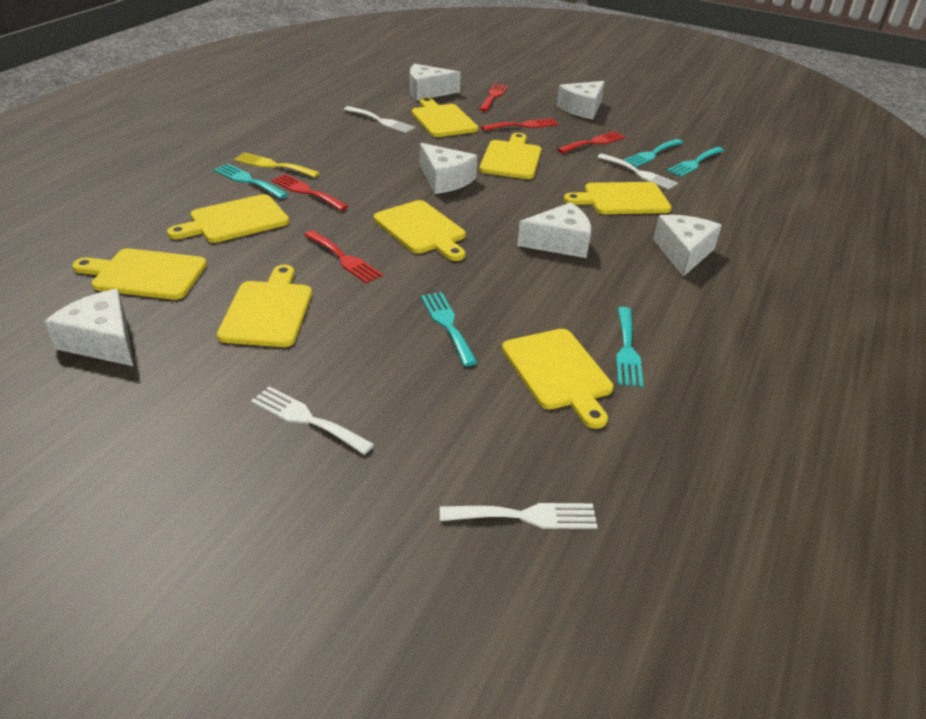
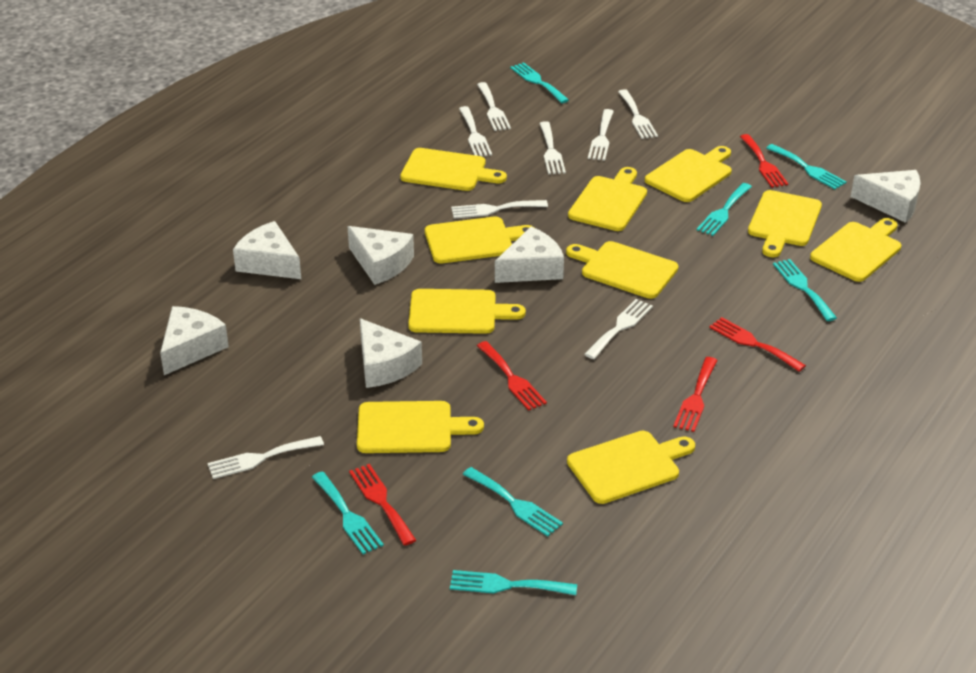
turquoise fork: 5 -> 7
white fork: 4 -> 8
yellow cutting board: 8 -> 10
yellow fork: 1 -> 0

